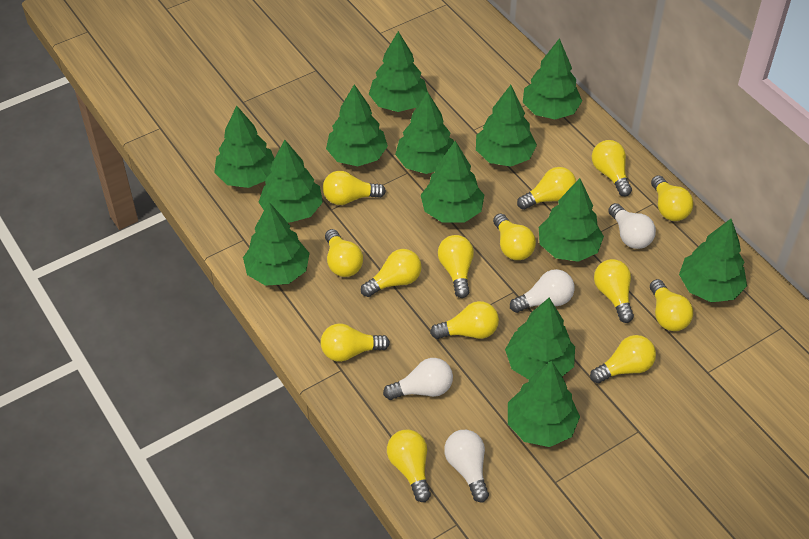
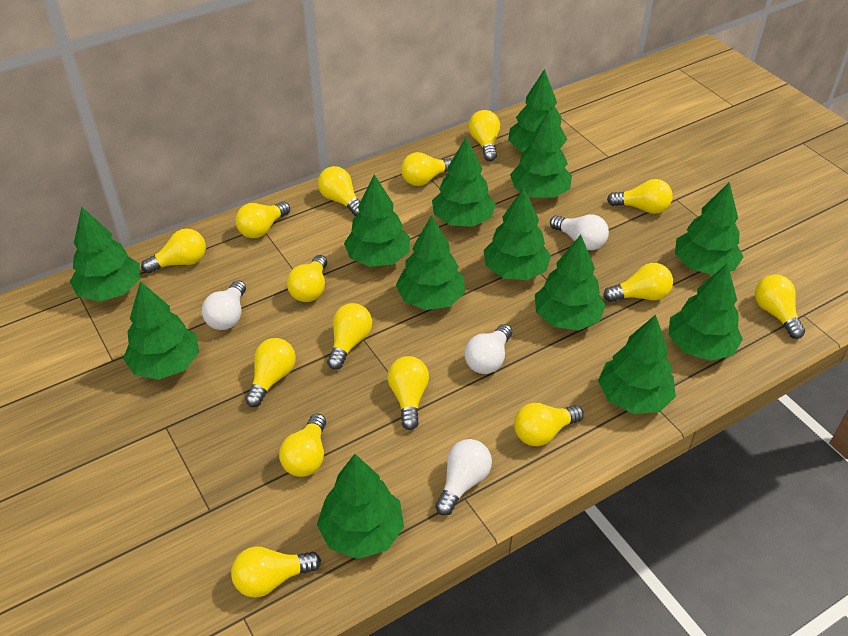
yellow light bulb: 14 -> 15

